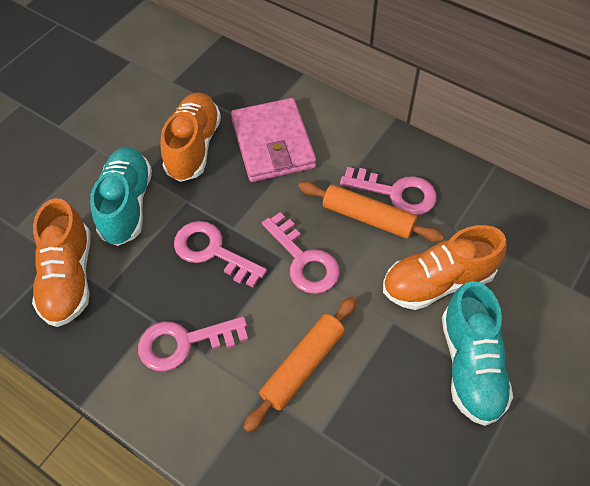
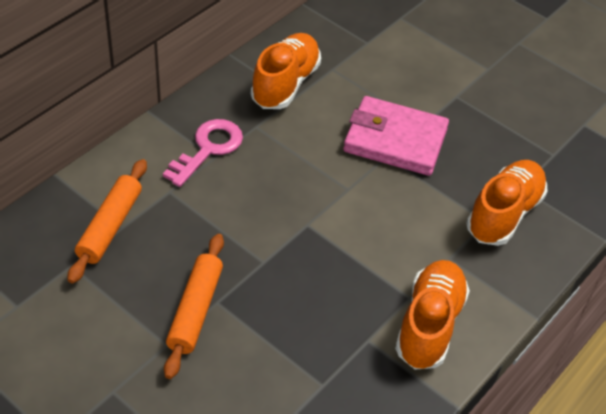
pink key: 4 -> 1
turquoise shoe: 2 -> 0

